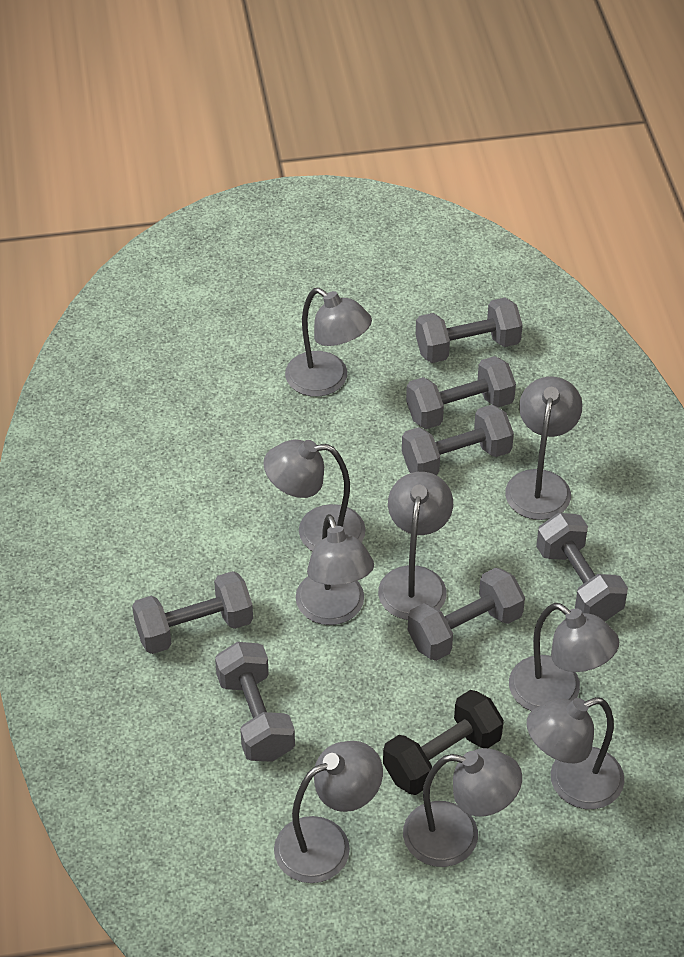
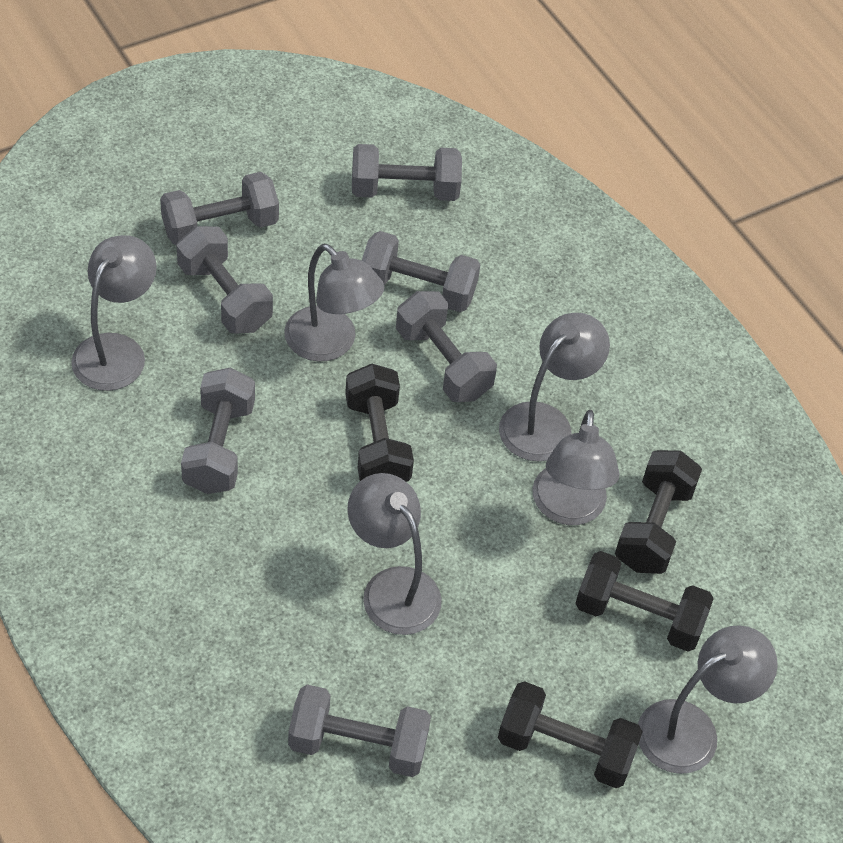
black dumbbell: 1 -> 4
grey lamp: 9 -> 6

